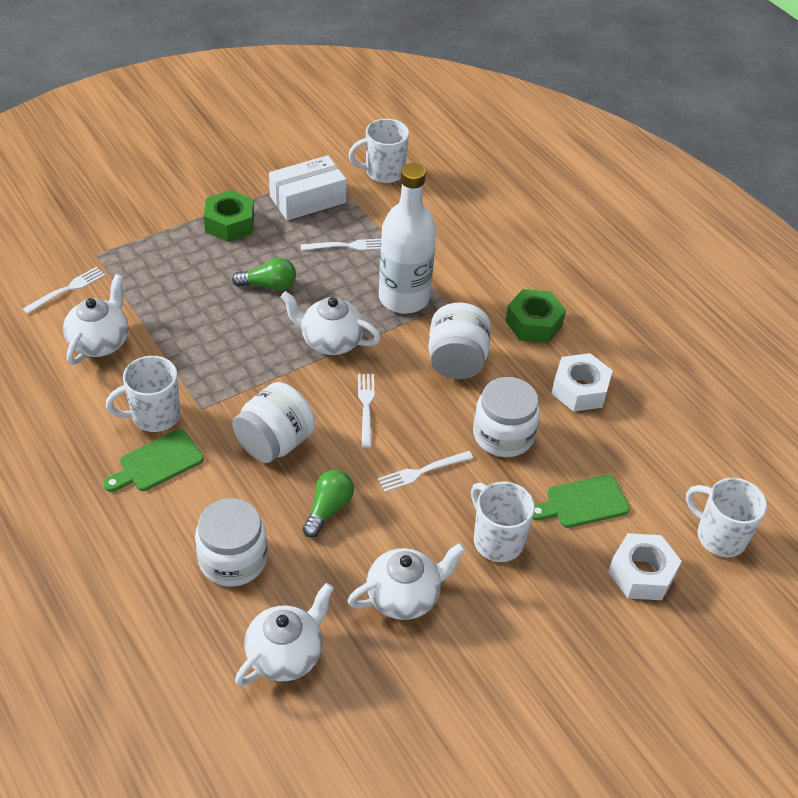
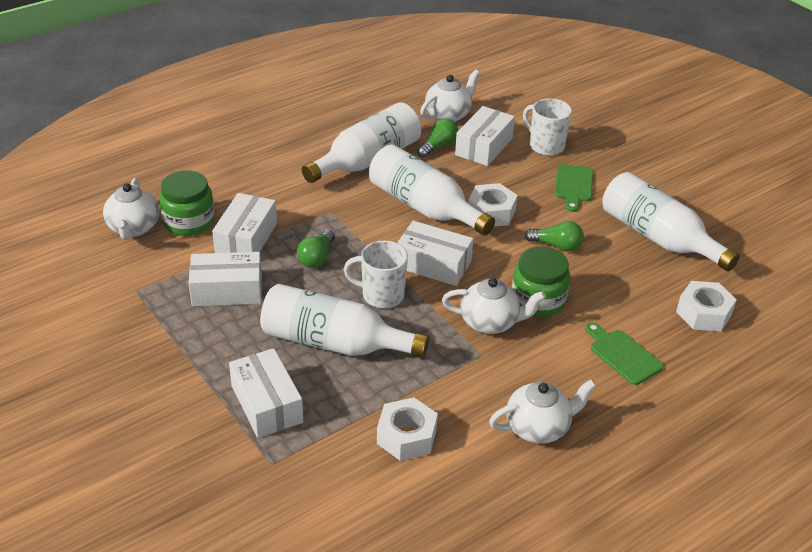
green jar: 0 -> 2
green light bulb: 2 -> 3
green nut: 2 -> 0
white bottle: 1 -> 4
white box: 1 -> 5
white fork: 4 -> 0
white jar: 4 -> 0
white mug: 4 -> 2
white nut: 2 -> 3

